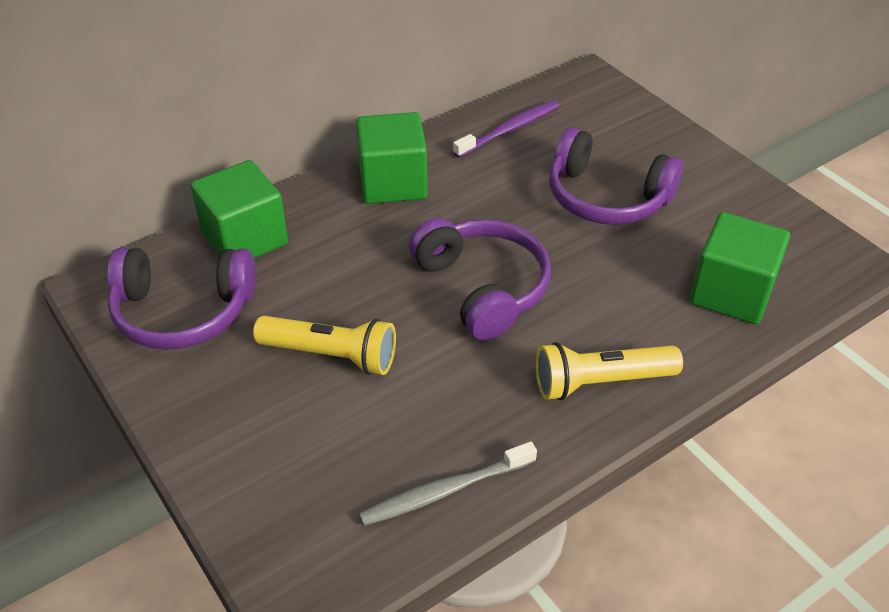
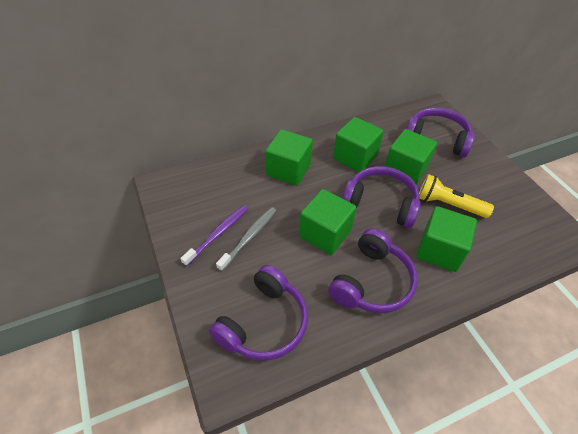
green cube: 3 -> 5
purple headphones: 3 -> 4
yellow flashlight: 2 -> 1

